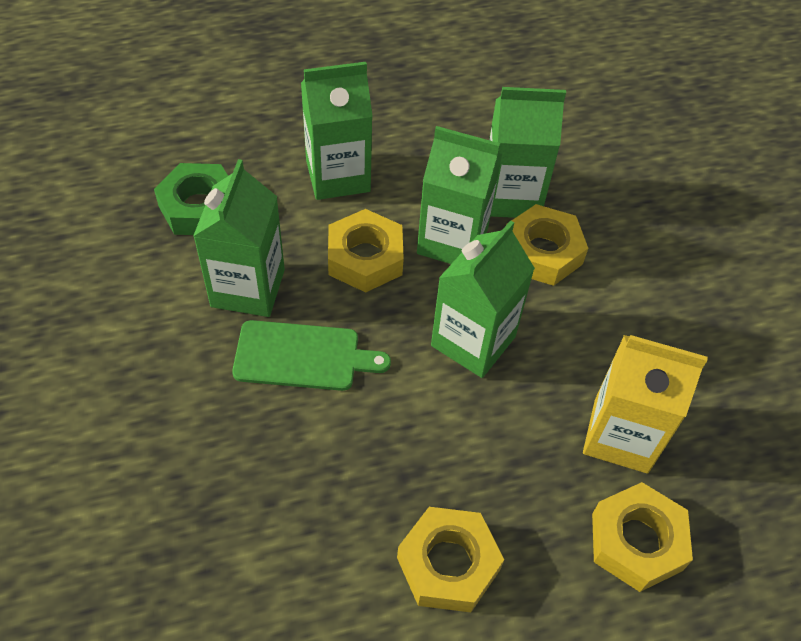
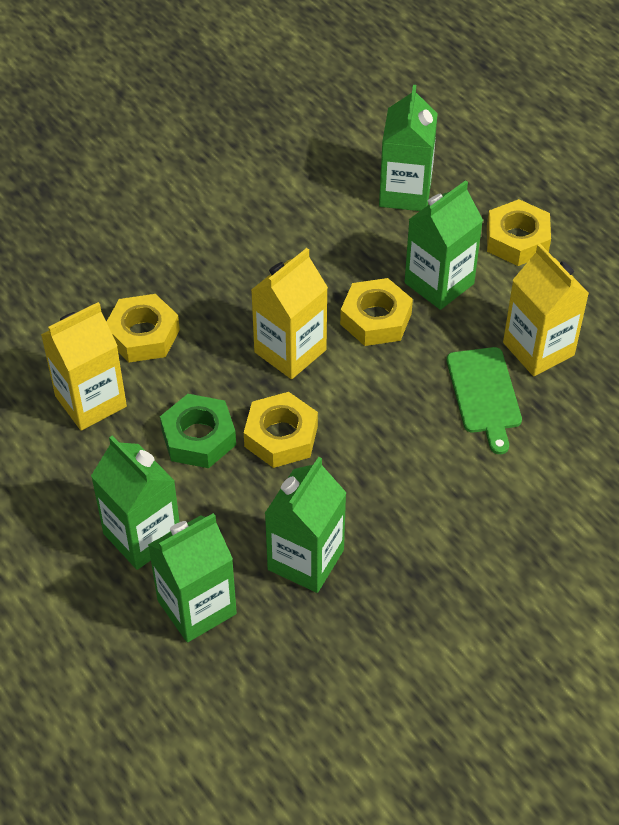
yellow carton: 1 -> 3

